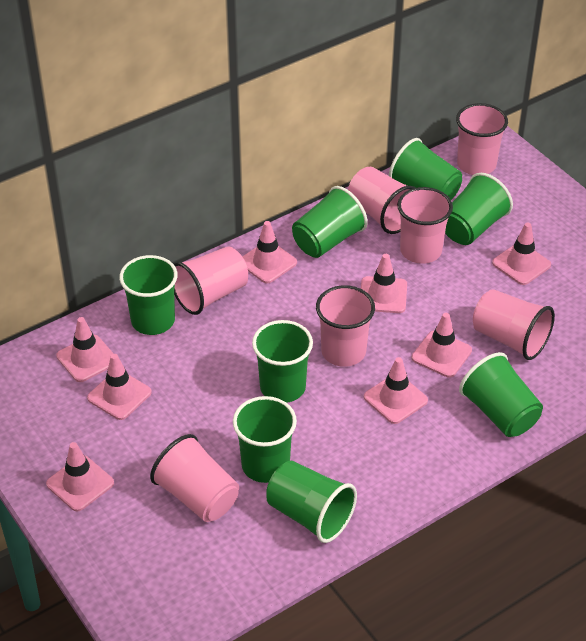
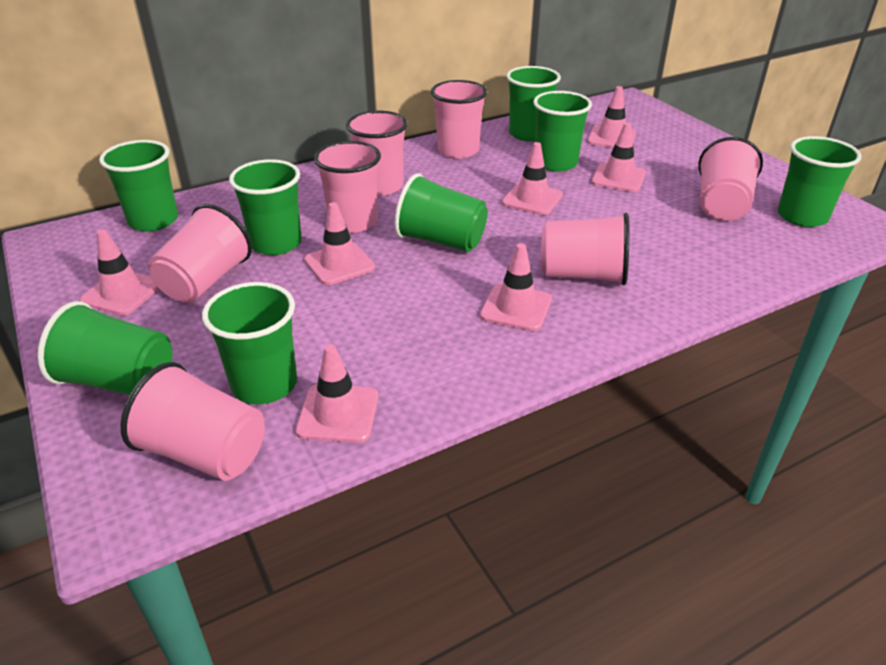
pink traffic cone: 8 -> 7

